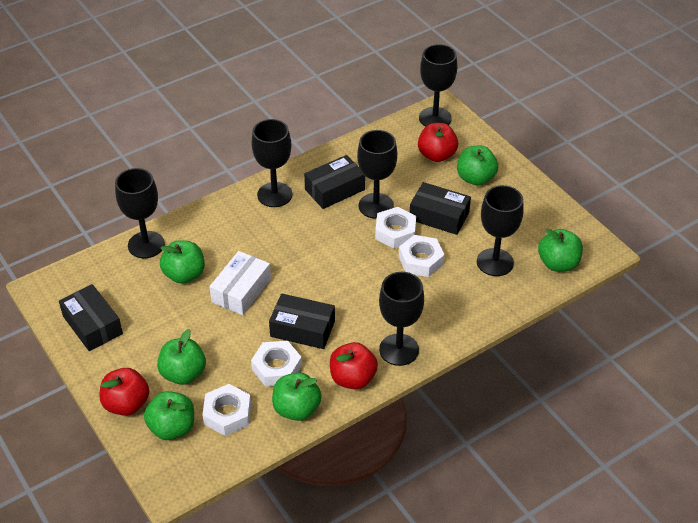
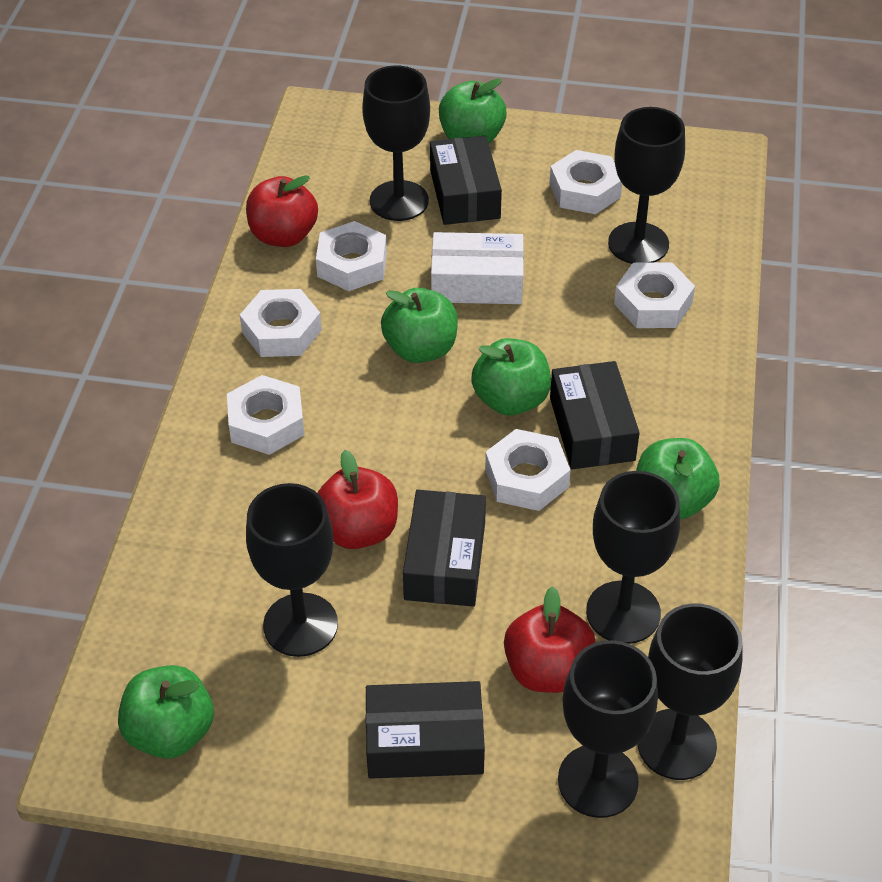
green apple: 6 -> 5
white nut: 4 -> 6

